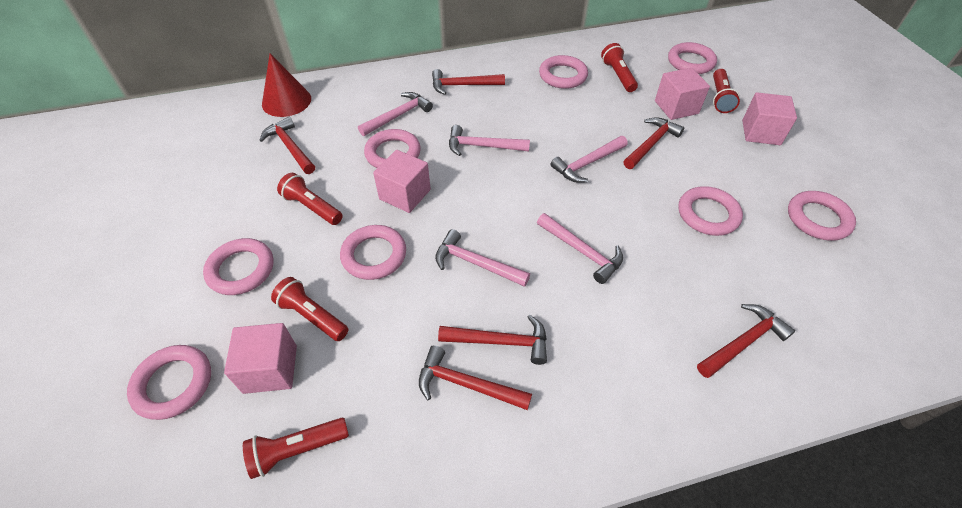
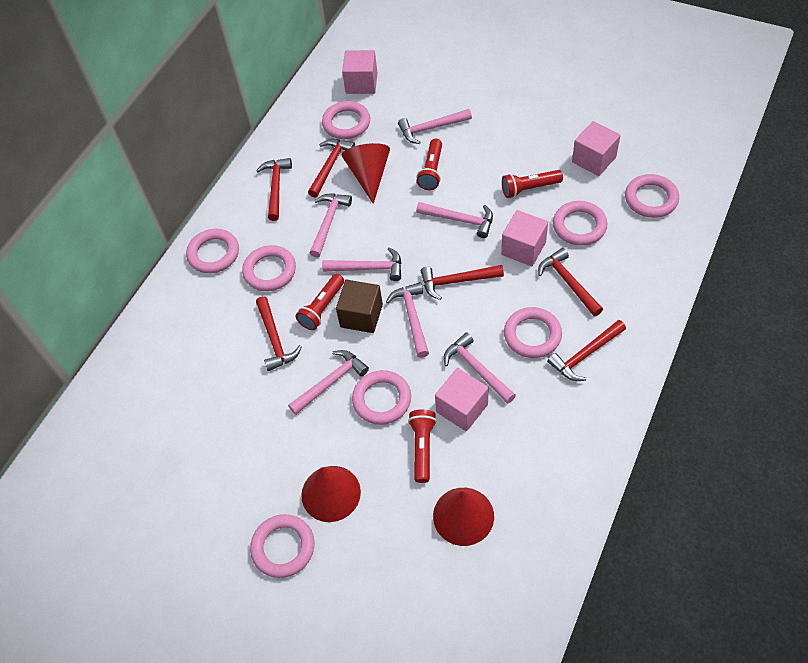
brown cube: 0 -> 1
pink hammer: 5 -> 7
red cone: 1 -> 3
red flashlight: 5 -> 4

